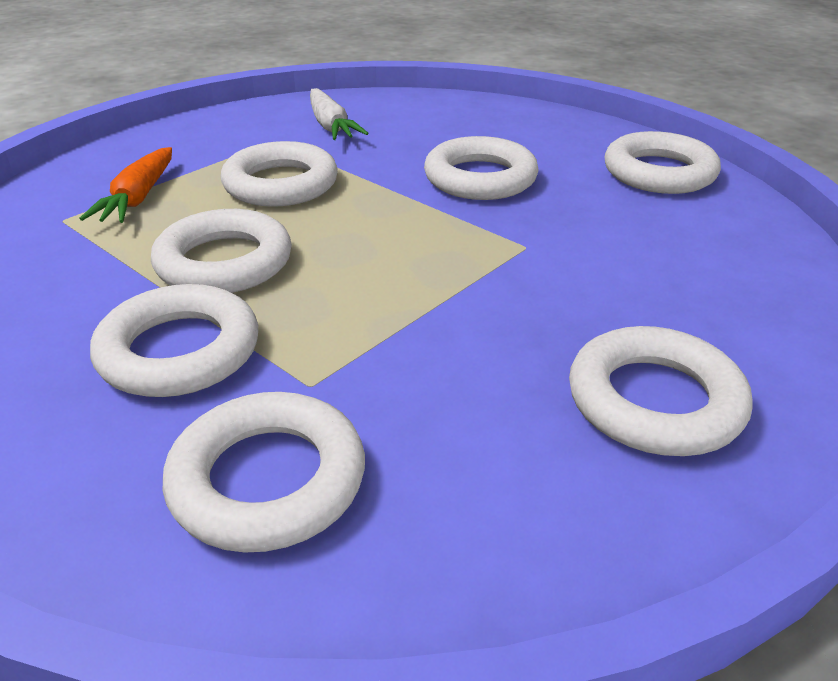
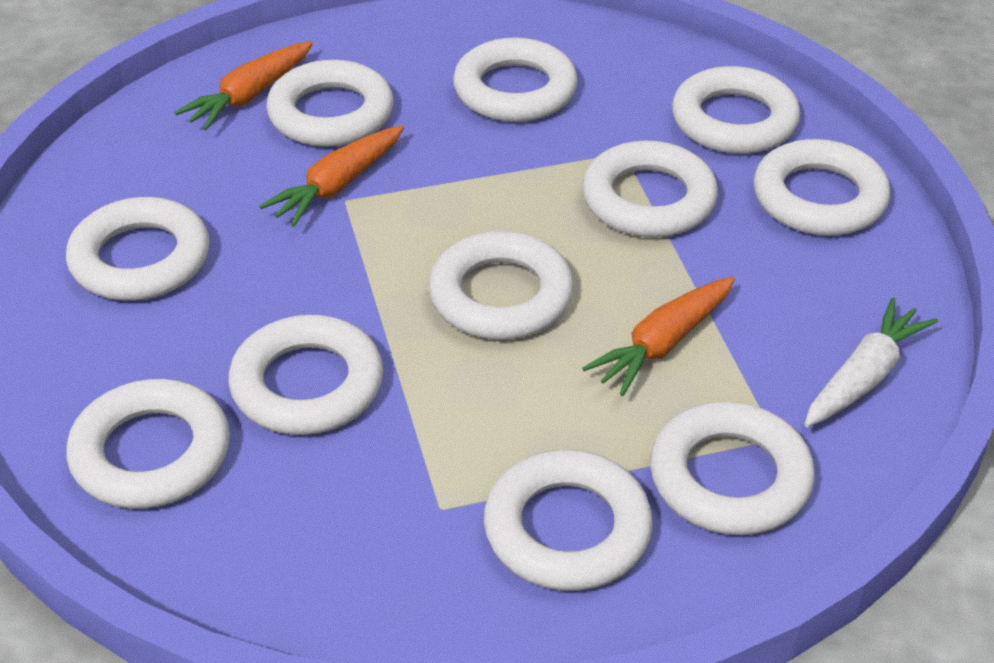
orange carrot: 1 -> 3
white ring: 7 -> 11

